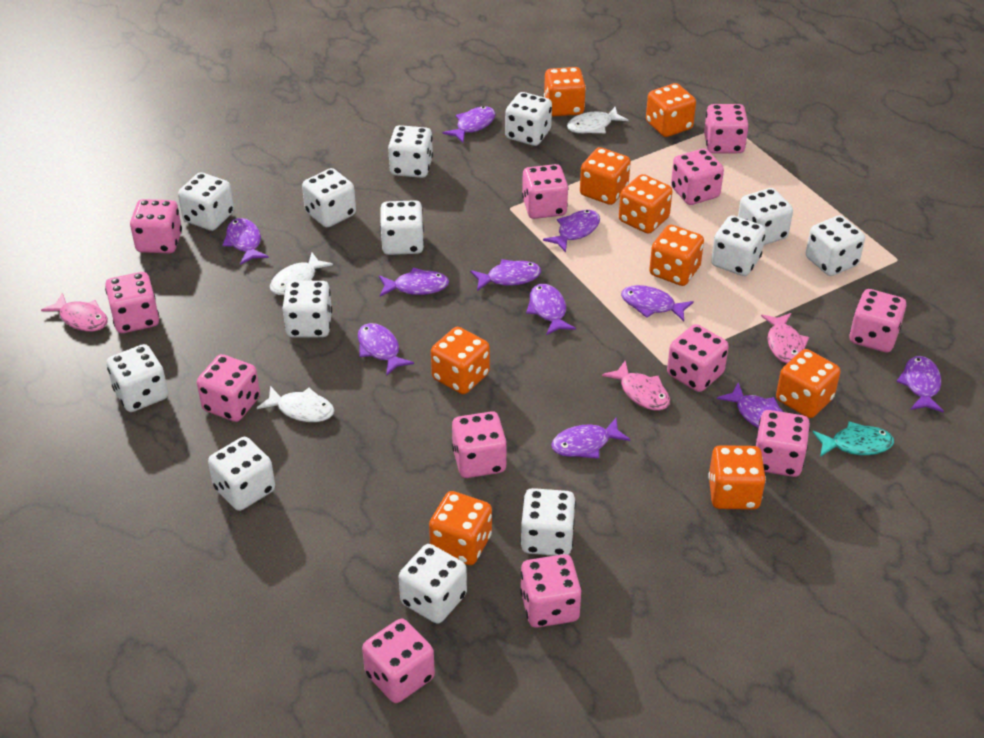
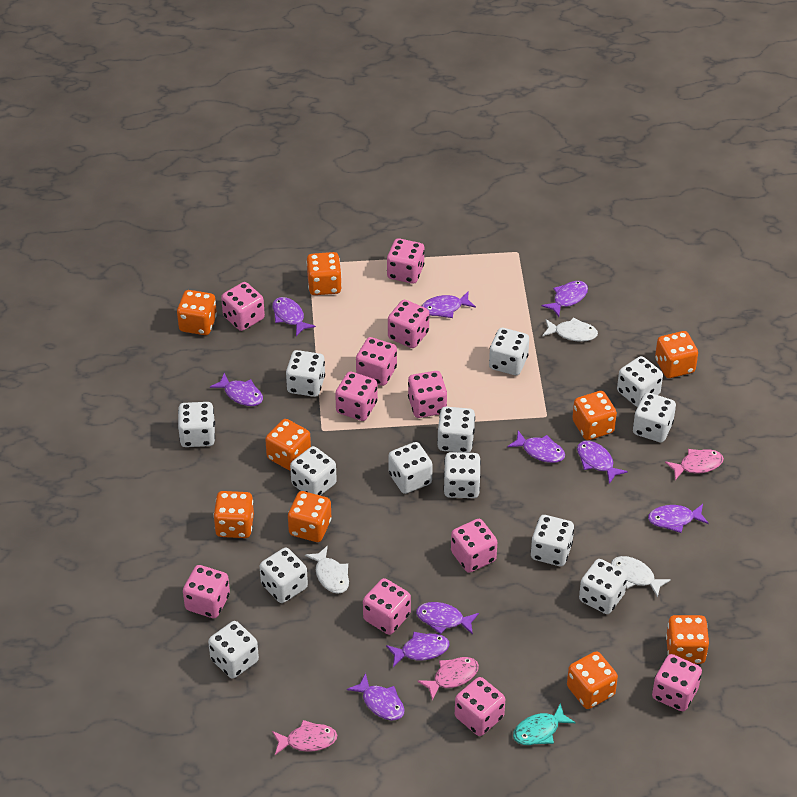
pink dice: 12 -> 11
purple fish: 11 -> 10

